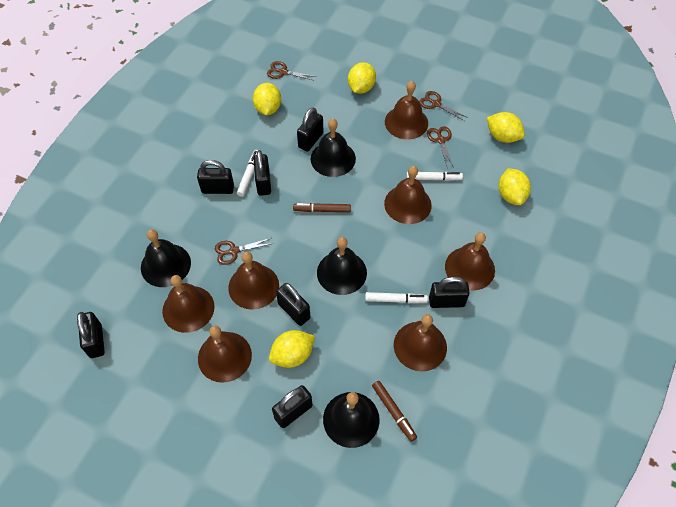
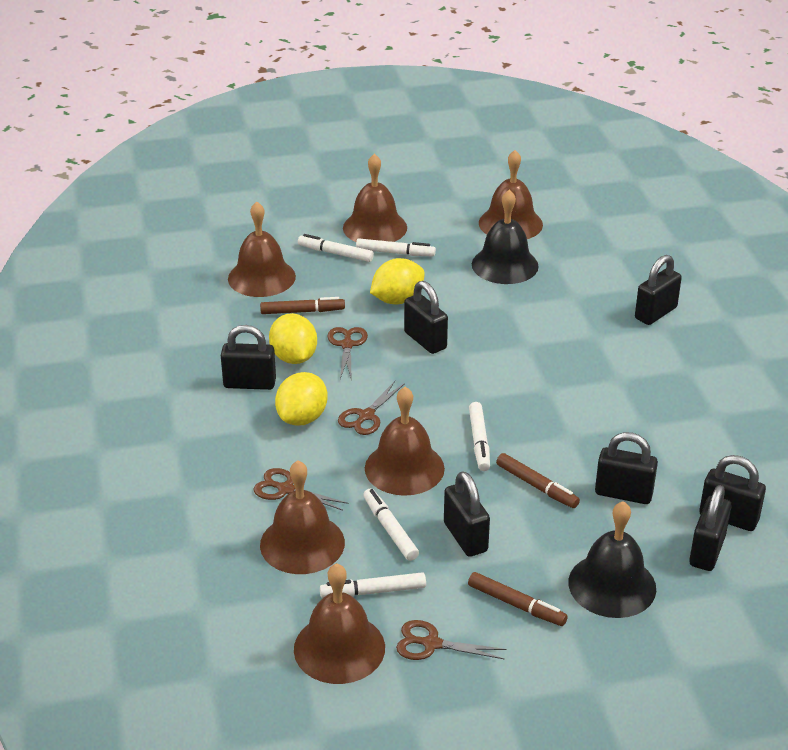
black bell: 4 -> 2
brown bell: 7 -> 6
brown marker: 2 -> 3
white marker: 3 -> 5
yellow lemon: 5 -> 3

